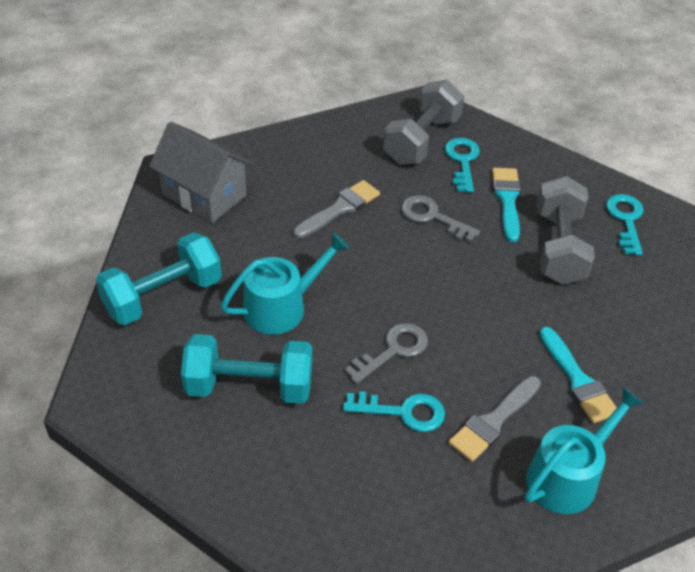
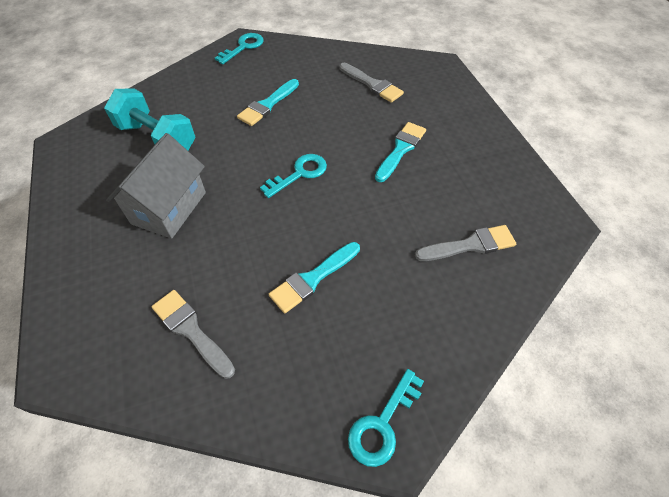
grey brush: 2 -> 3
grey dumbbell: 2 -> 0
grey key: 2 -> 0
turquoise brush: 2 -> 3
turquoise dumbbell: 2 -> 1
turquoise watering can: 2 -> 0

